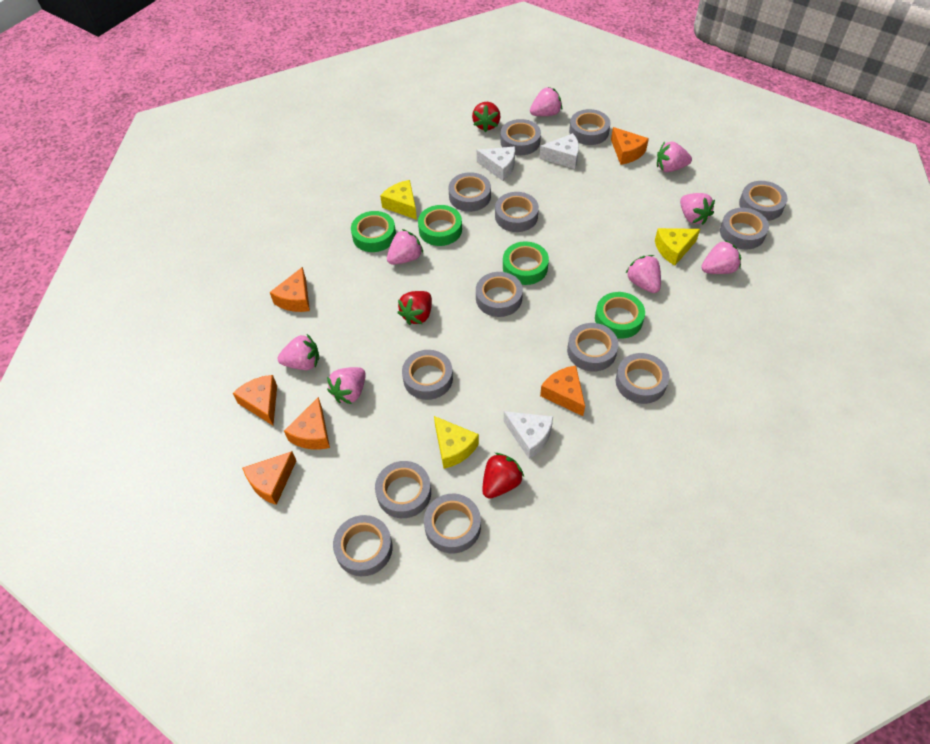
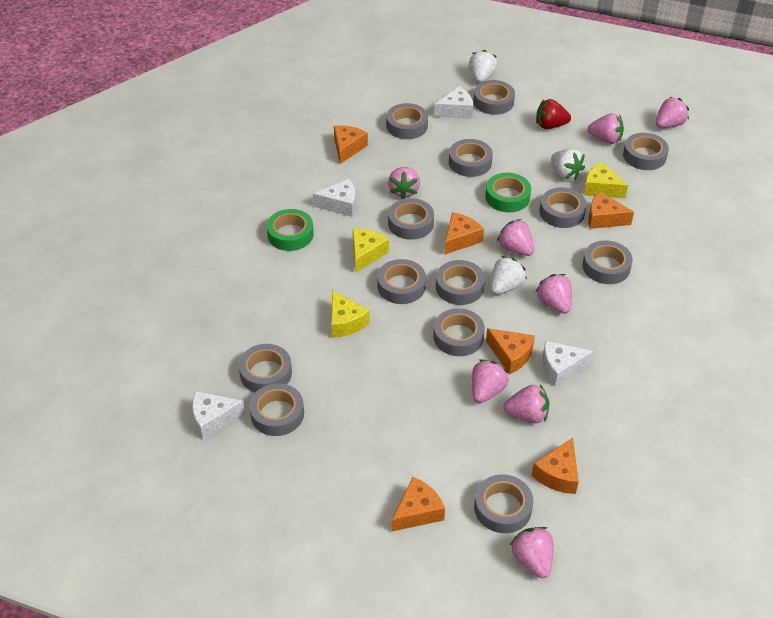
green tape: 4 -> 2
red strawberry: 3 -> 1
white cheese: 3 -> 4
white strawberry: 0 -> 3

